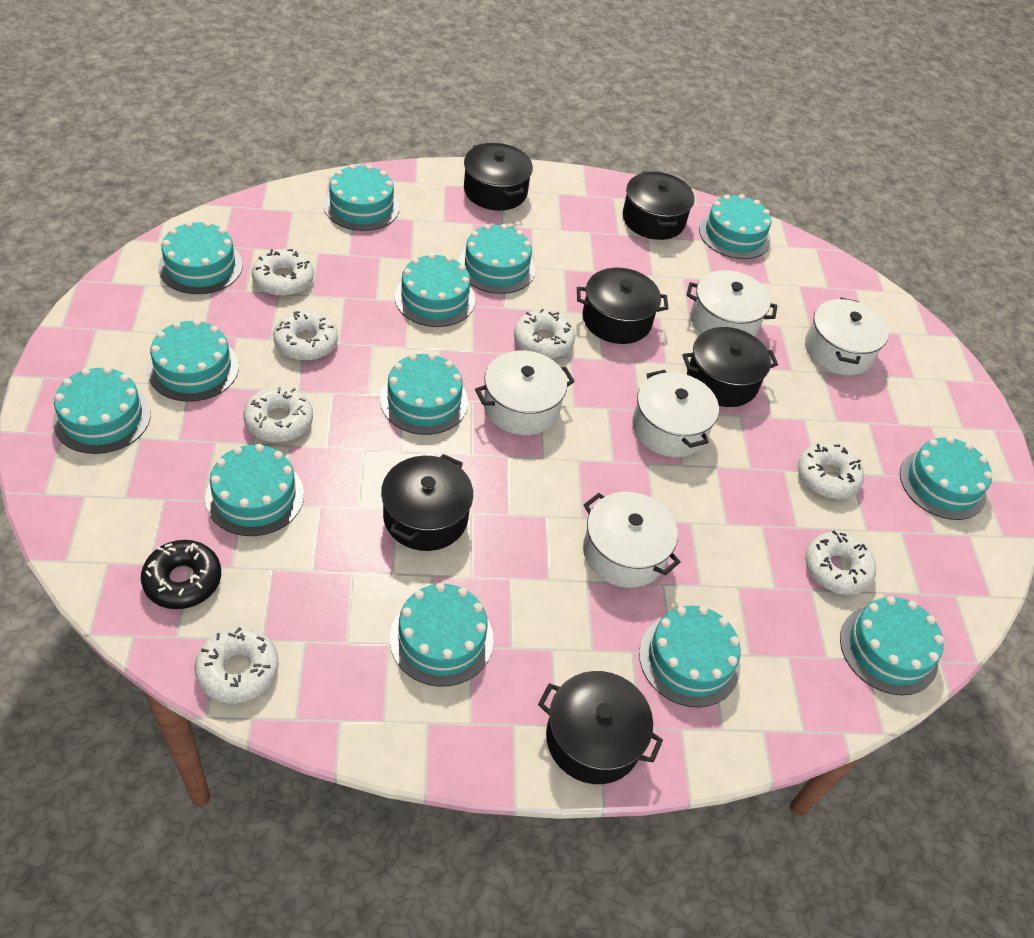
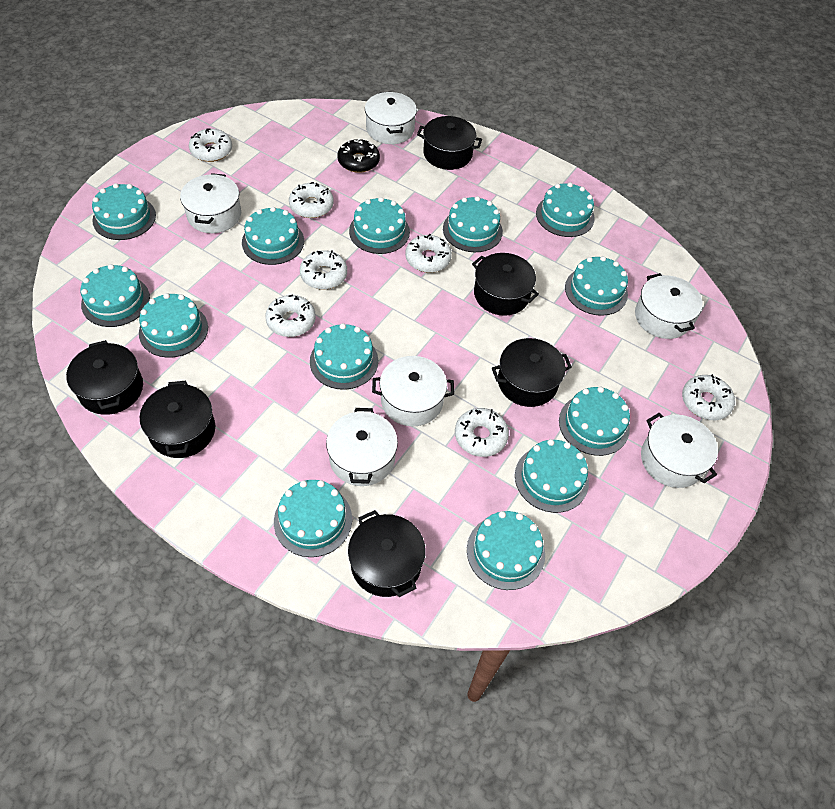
white pot: 5 -> 6

